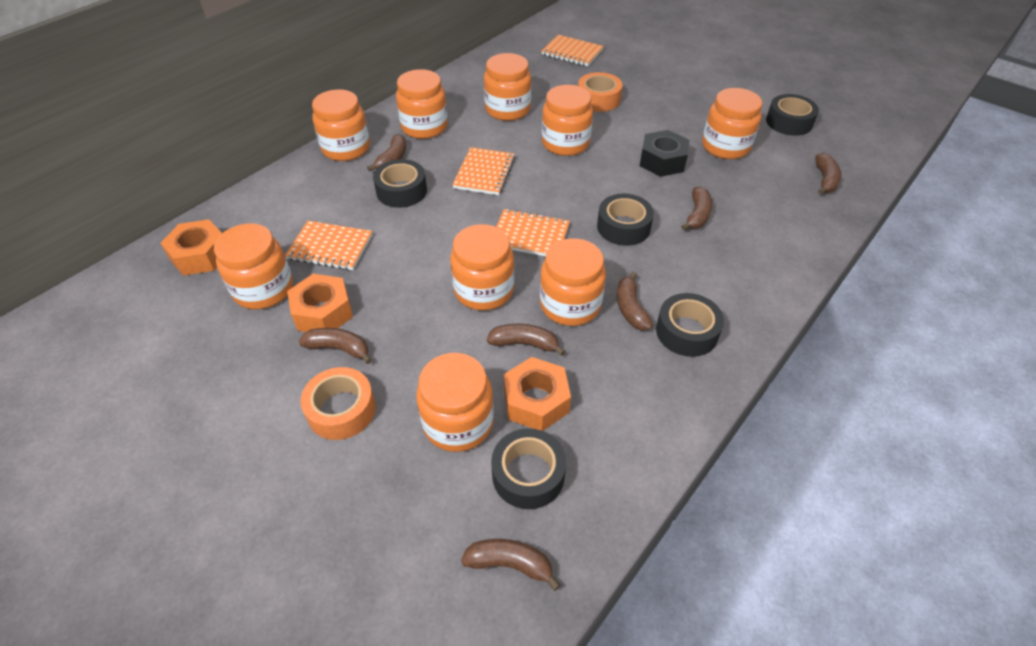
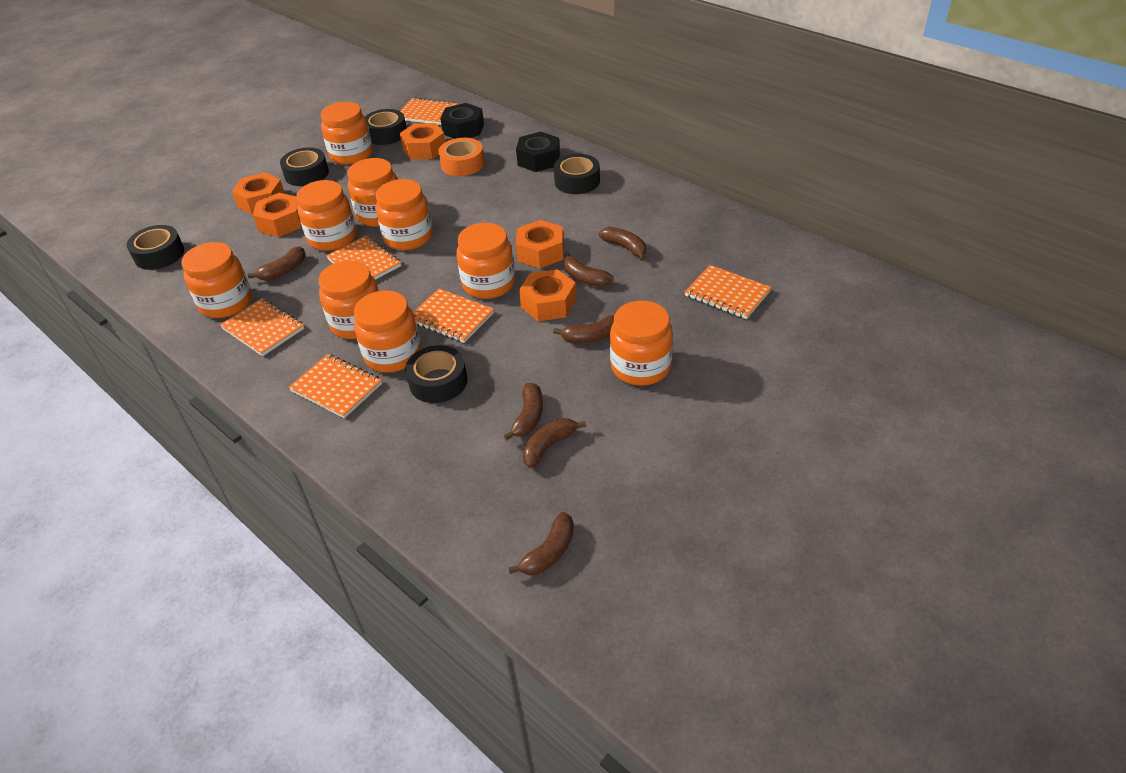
black nut: 1 -> 2
orange notebook: 4 -> 6
orange nut: 3 -> 5
orange tape: 2 -> 1

